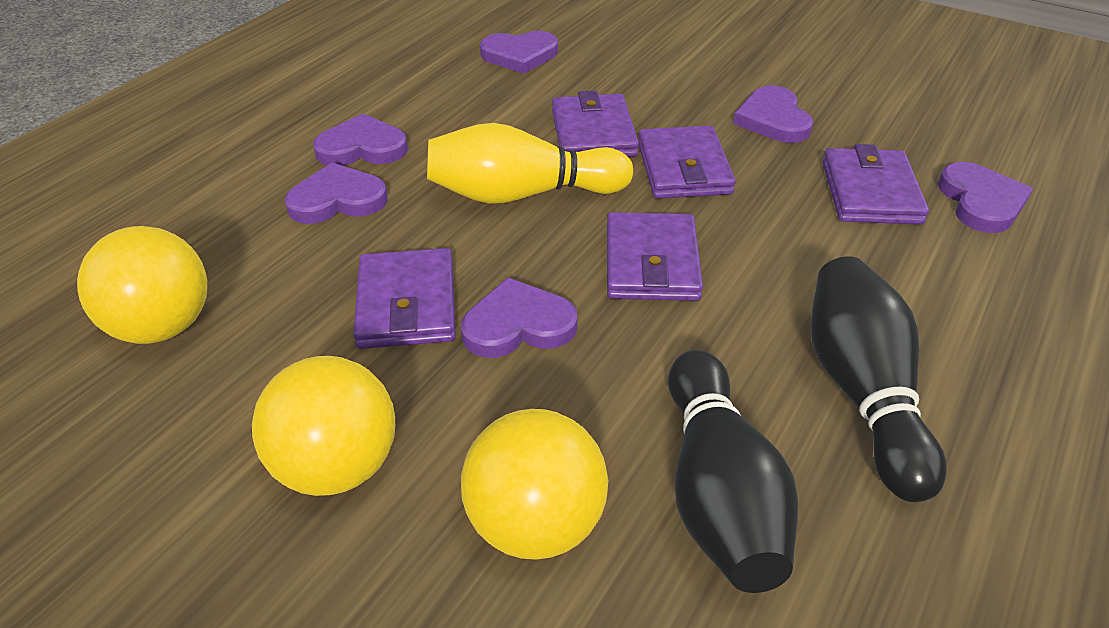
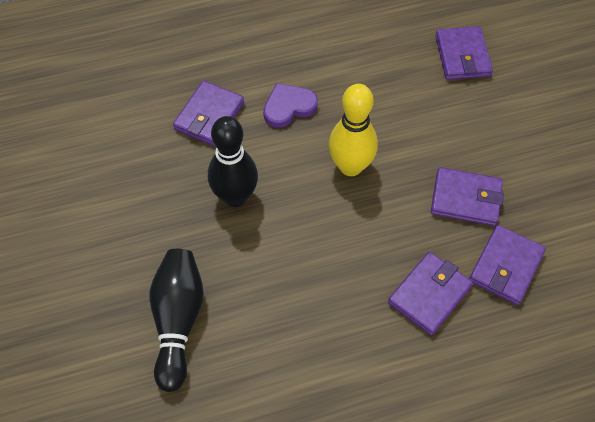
purple heart: 6 -> 1
yellow ball: 3 -> 0

